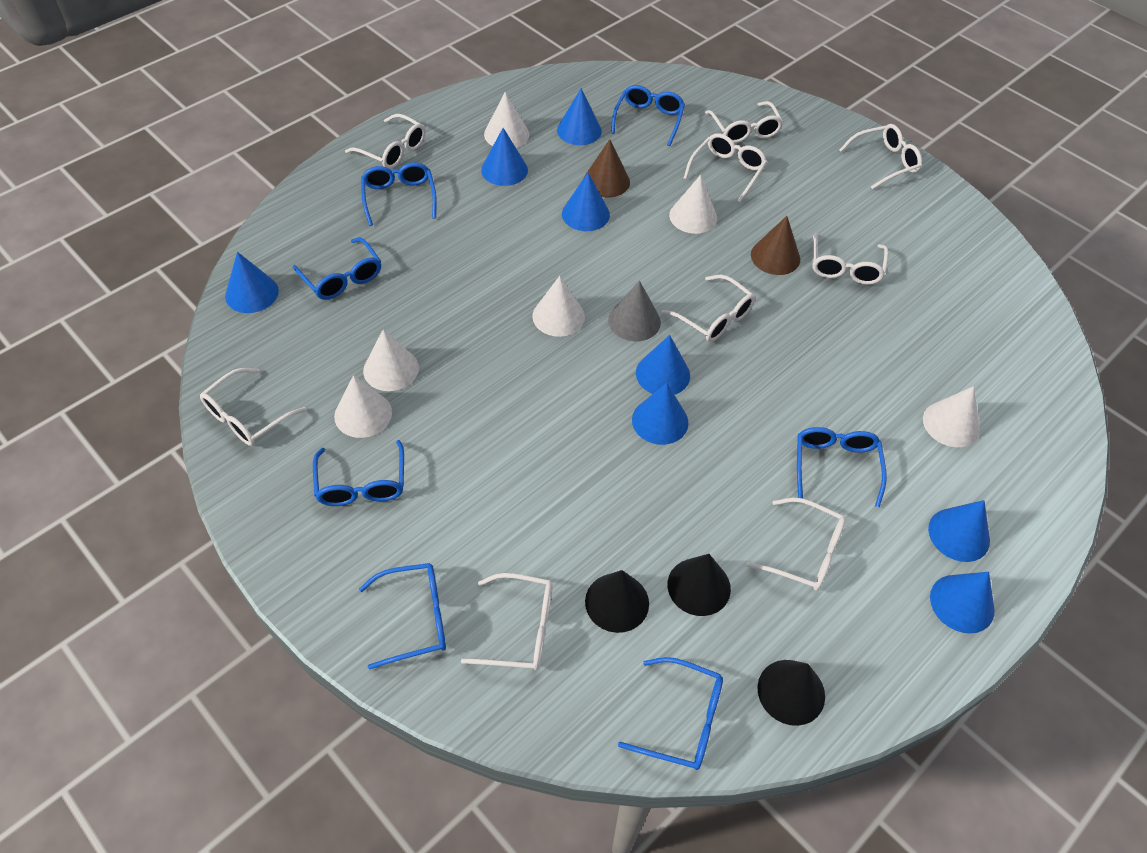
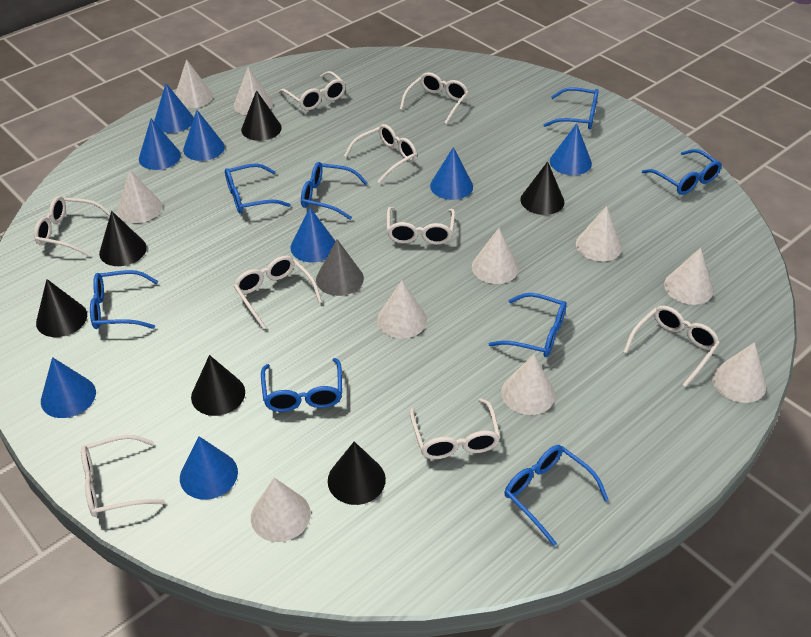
black cone: 3 -> 6
blue glasses: 7 -> 8
brown cone: 2 -> 0
white cone: 6 -> 10

